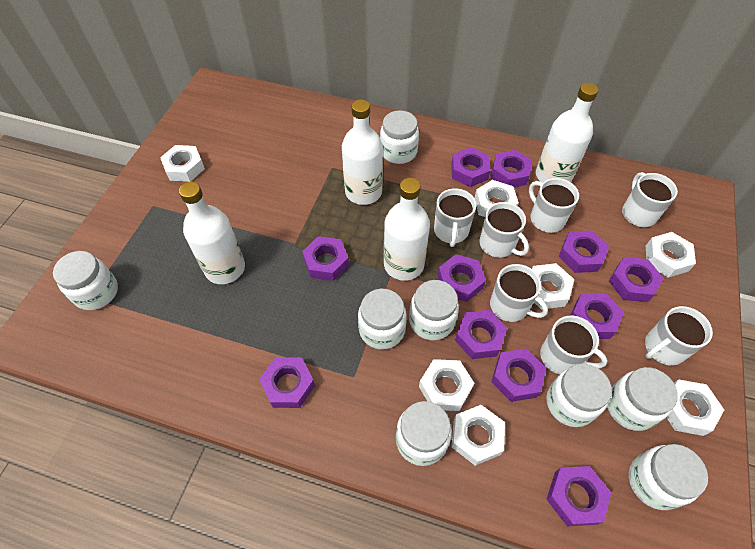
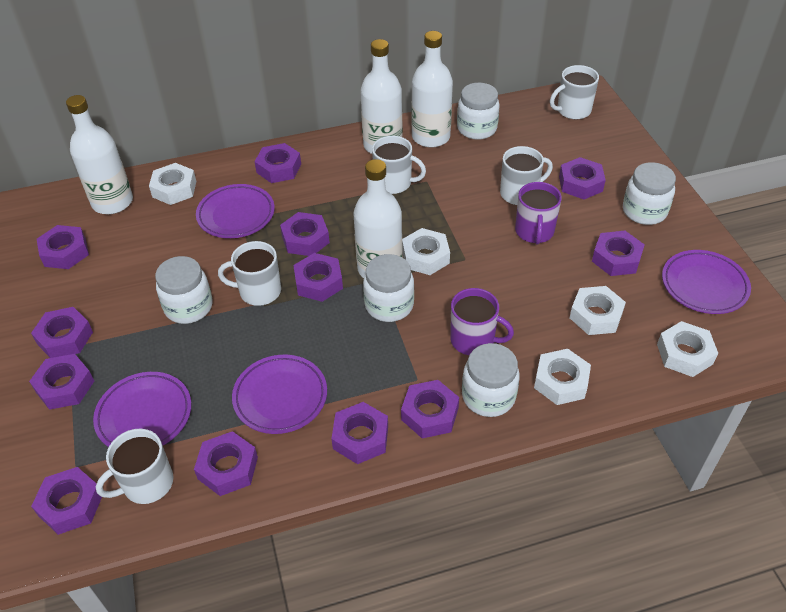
purple mug: 0 -> 2
purple nut: 11 -> 12
purple plate: 0 -> 4
white jar: 8 -> 5
white mug: 7 -> 5
white nut: 7 -> 5

